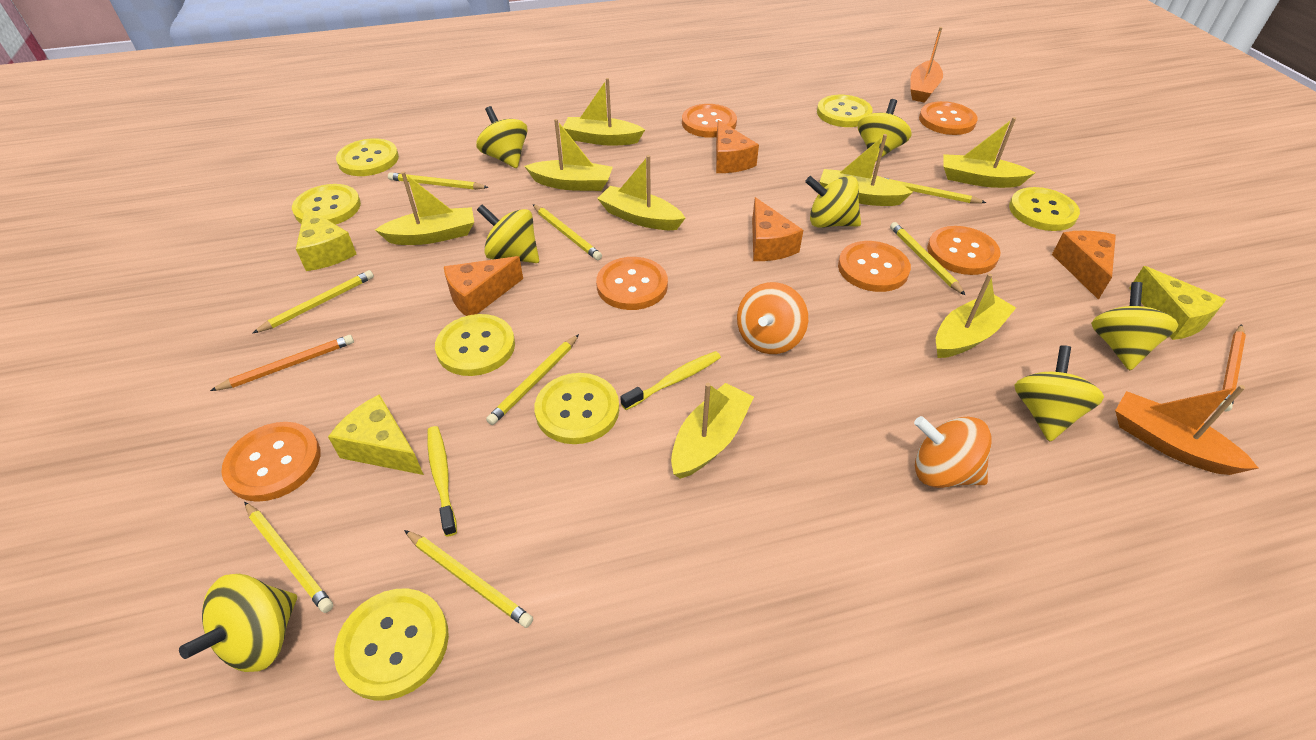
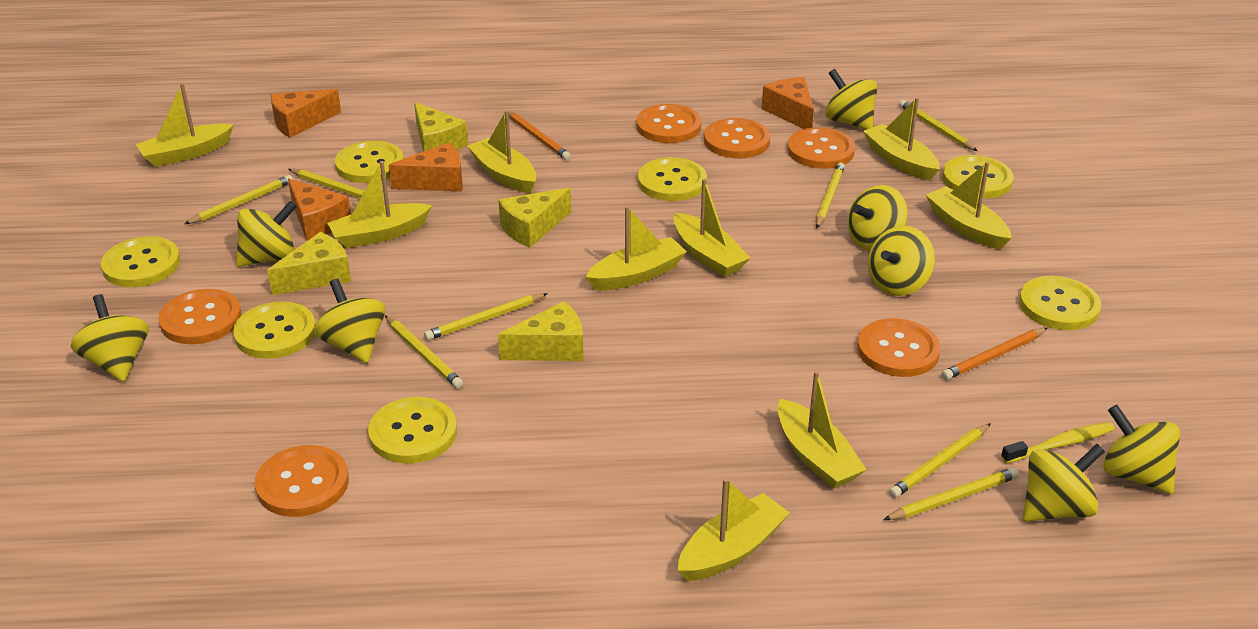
orange boat: 2 -> 0
orange spinning top: 2 -> 0
yellow boat: 8 -> 9
yellow cheese: 3 -> 4
yellow spinning top: 7 -> 8
yellow toothbrush: 2 -> 1

